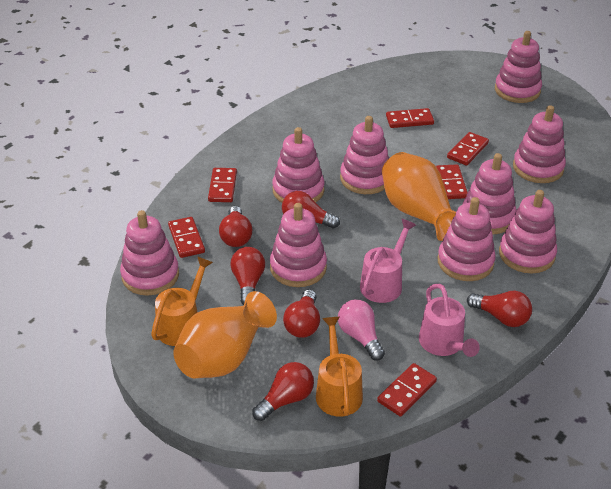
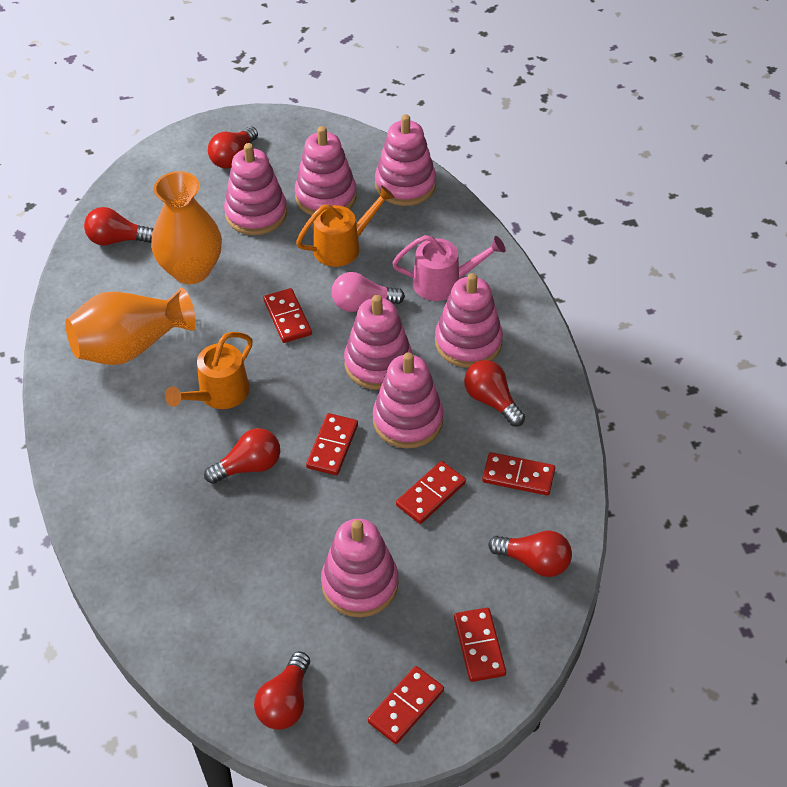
pink stacking toy: 9 -> 7
pink watering can: 2 -> 1

